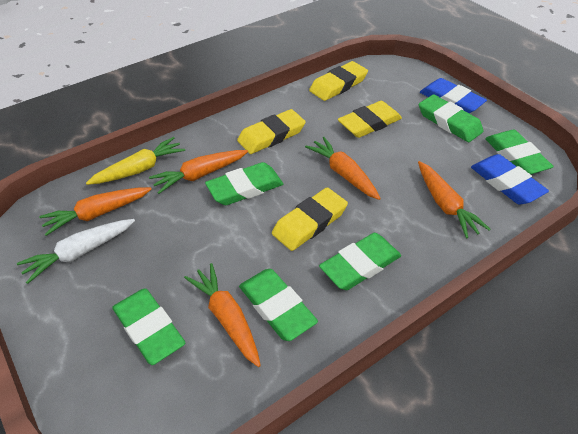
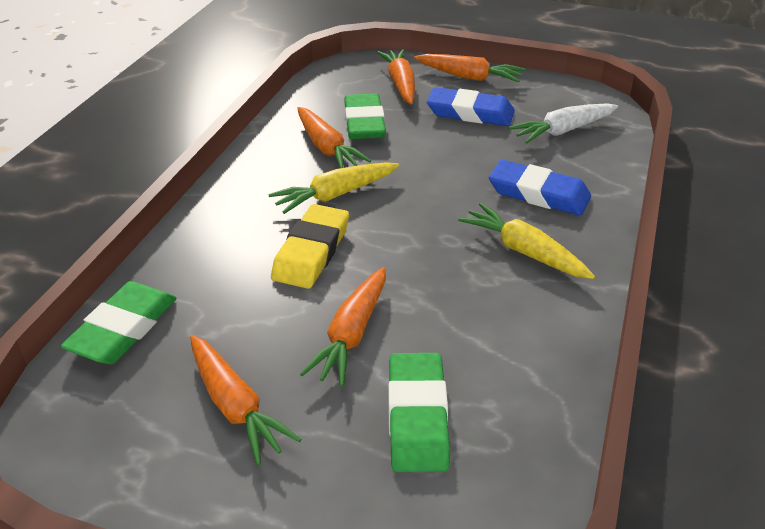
green eraser: 6 -> 3
yellow carrot: 1 -> 2
yellow eraser: 4 -> 1

